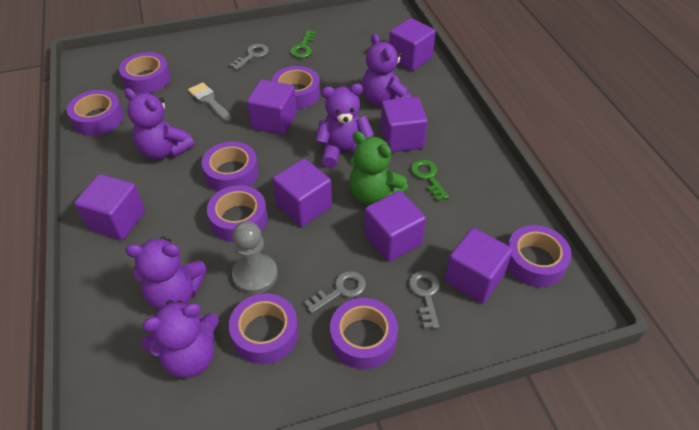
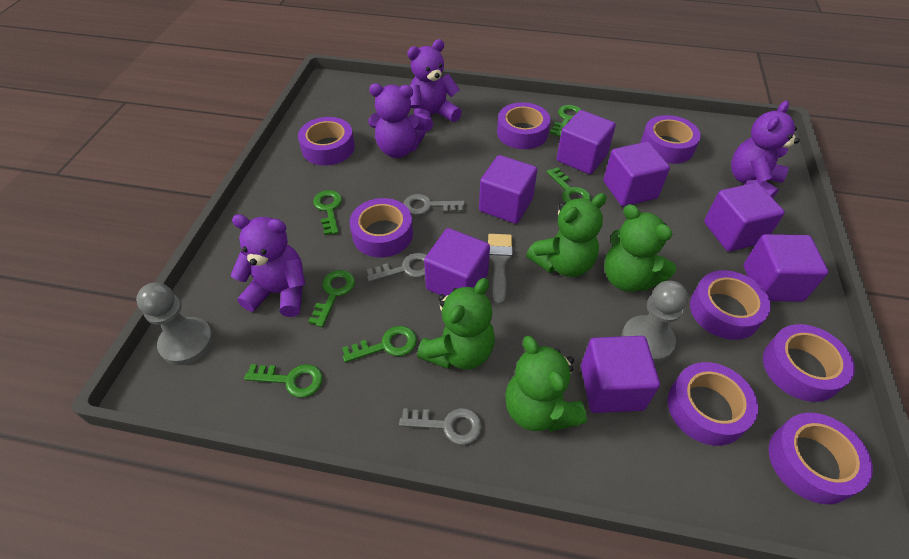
green key: 2 -> 6
green teddy bear: 1 -> 4
grey pawn: 1 -> 2
purple teddy bear: 5 -> 4

